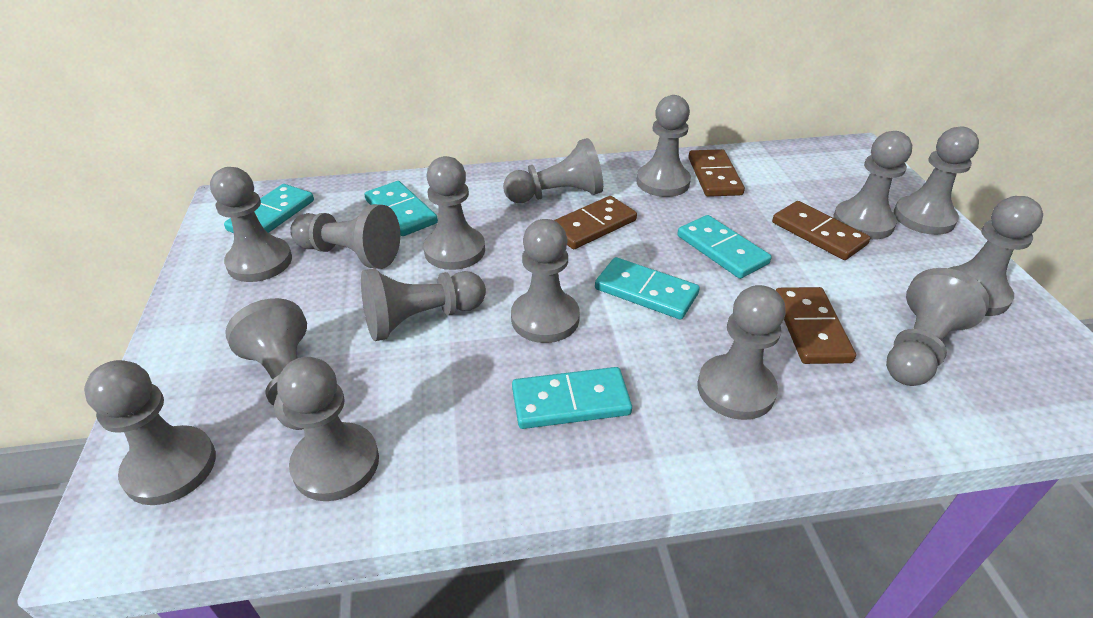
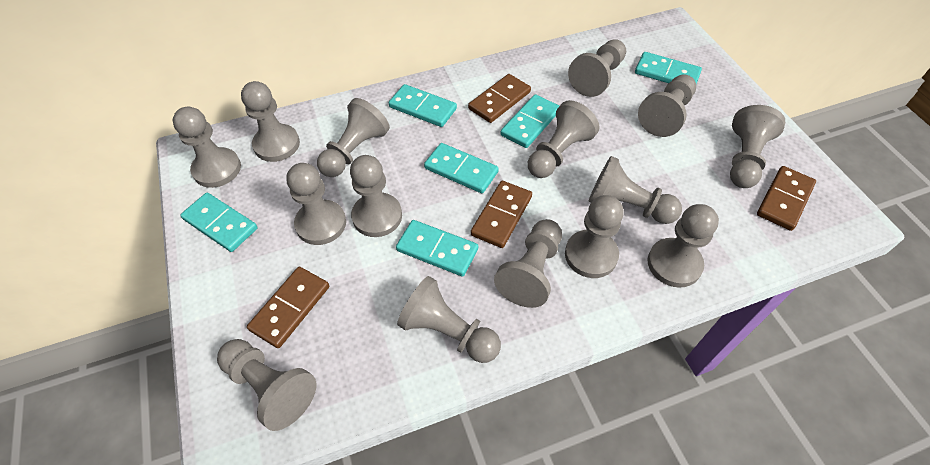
turquoise domino: 5 -> 6

